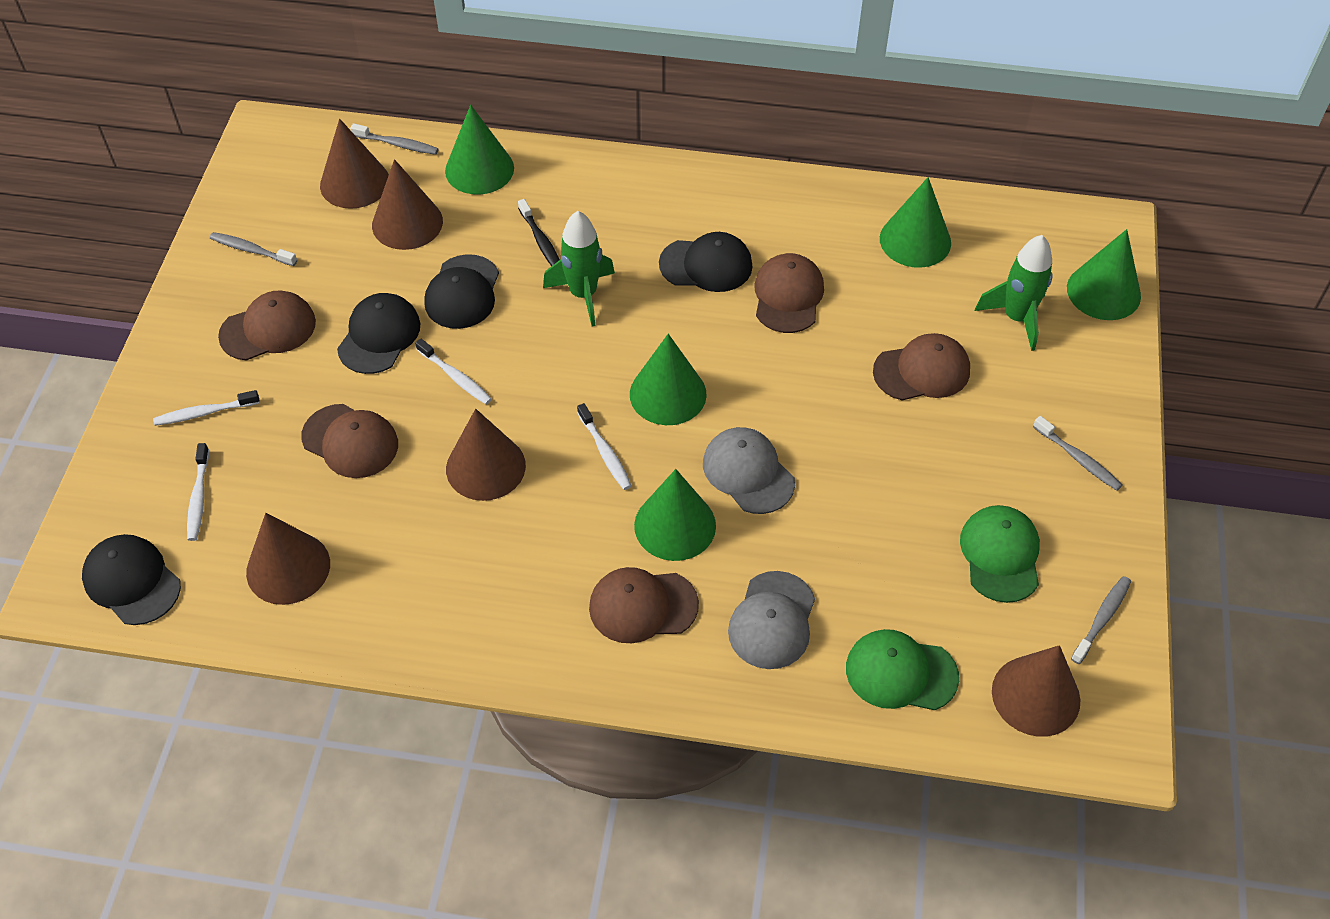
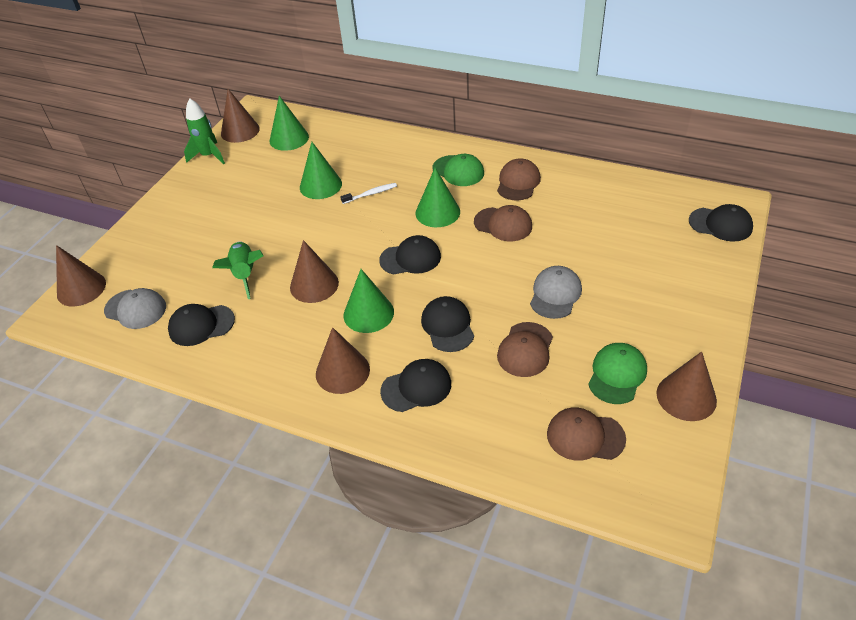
black cap: 4 -> 5
black toothbrush: 1 -> 0
brown cap: 5 -> 4
green cone: 5 -> 4
grey toothbrush: 4 -> 0
white toothbrush: 4 -> 1

